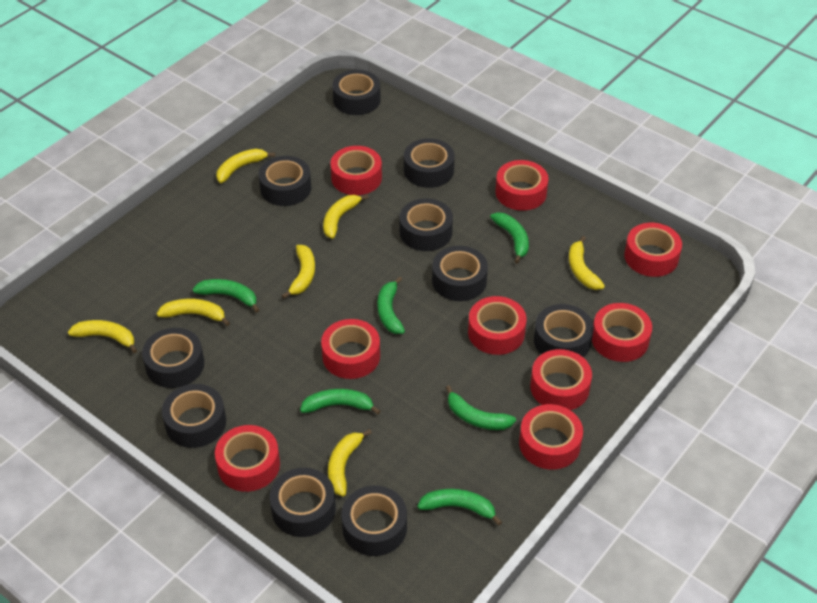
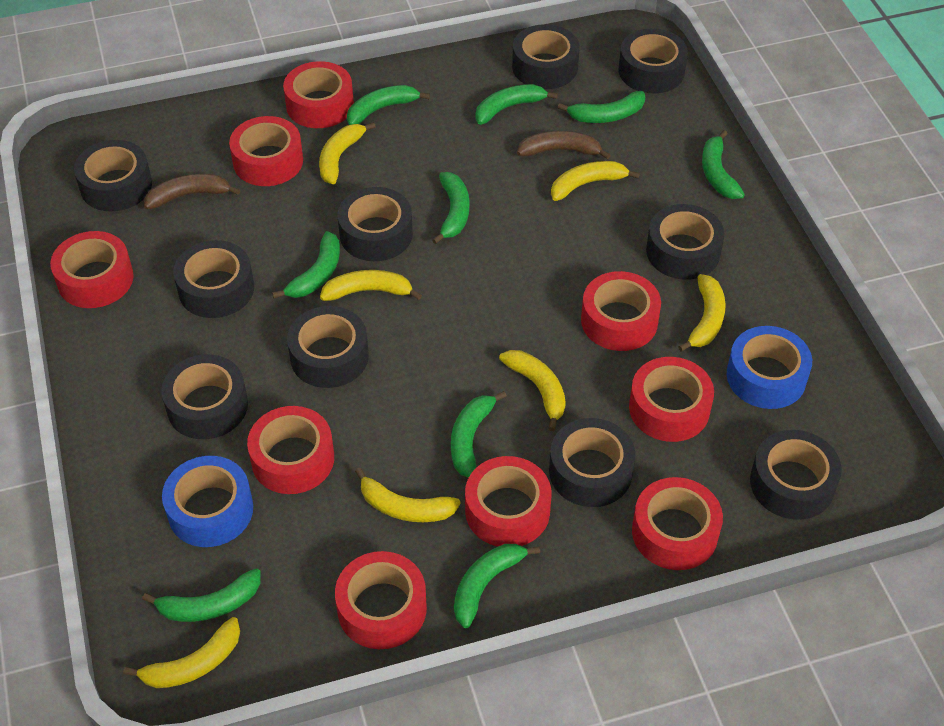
blue tape: 0 -> 2
brown banana: 0 -> 2
green banana: 6 -> 9

